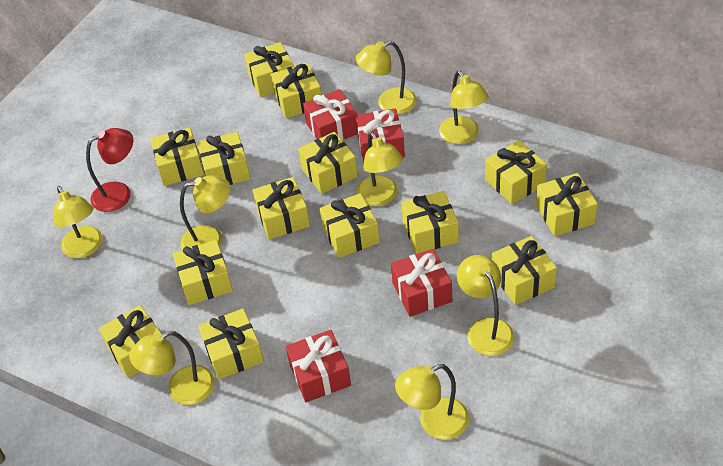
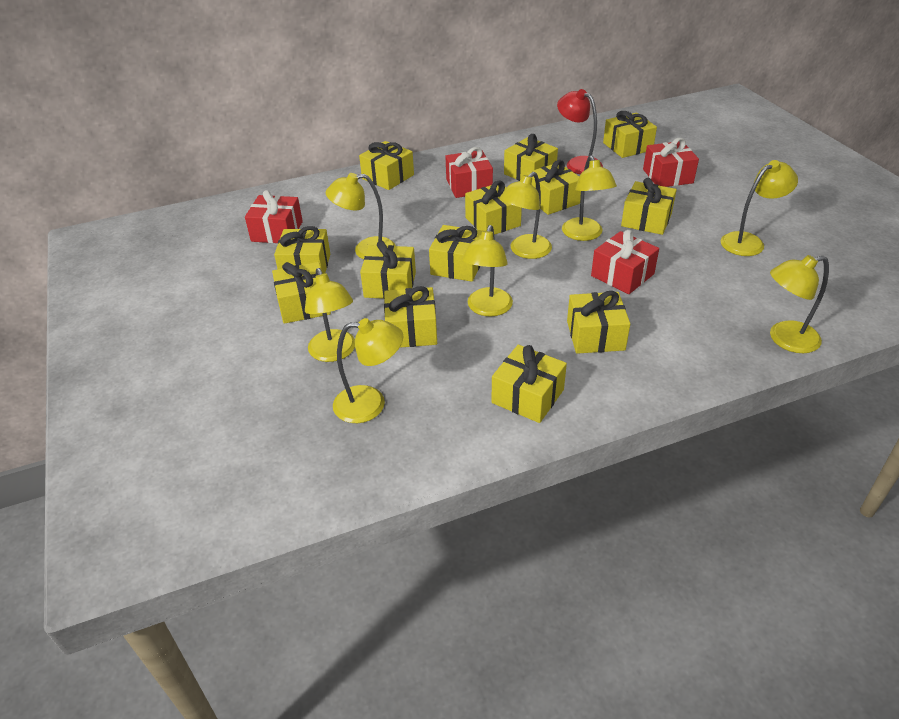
yellow gift: 14 -> 13

